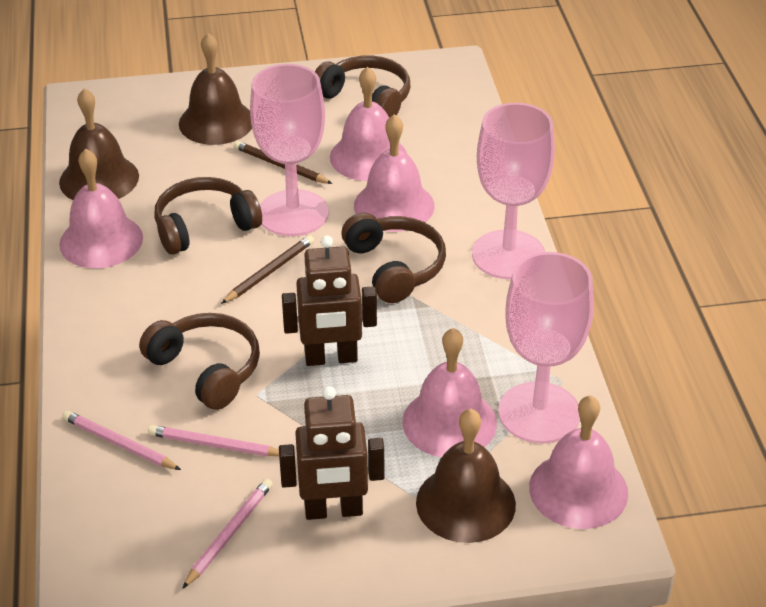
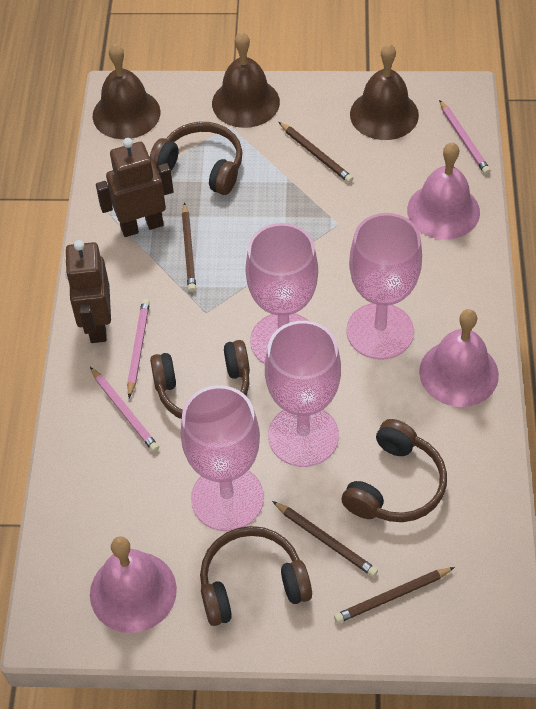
brown pencil: 2 -> 4
pink bell: 5 -> 3
pink goblet: 3 -> 4

